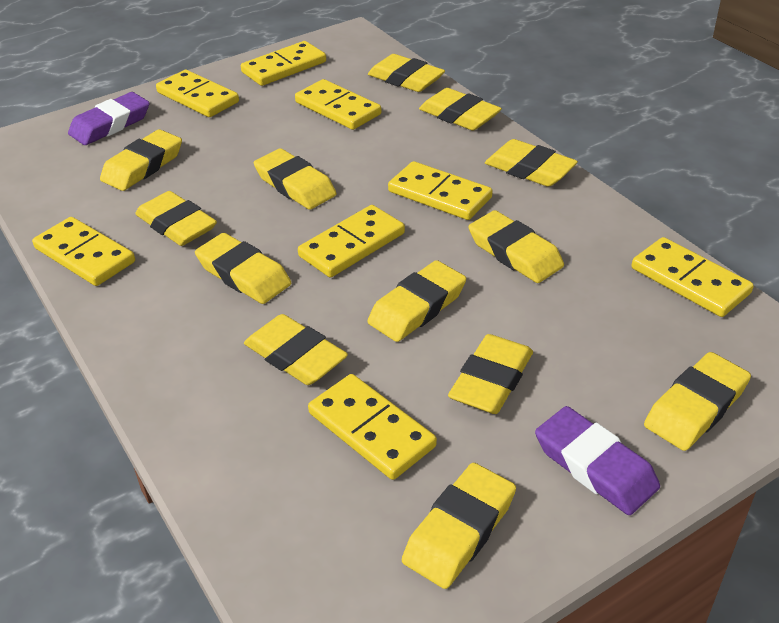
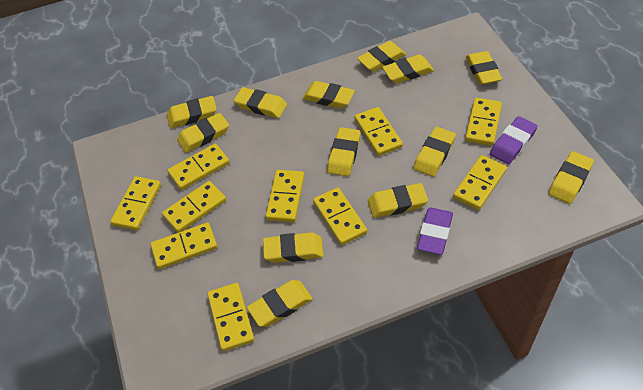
yellow domino: 8 -> 10

